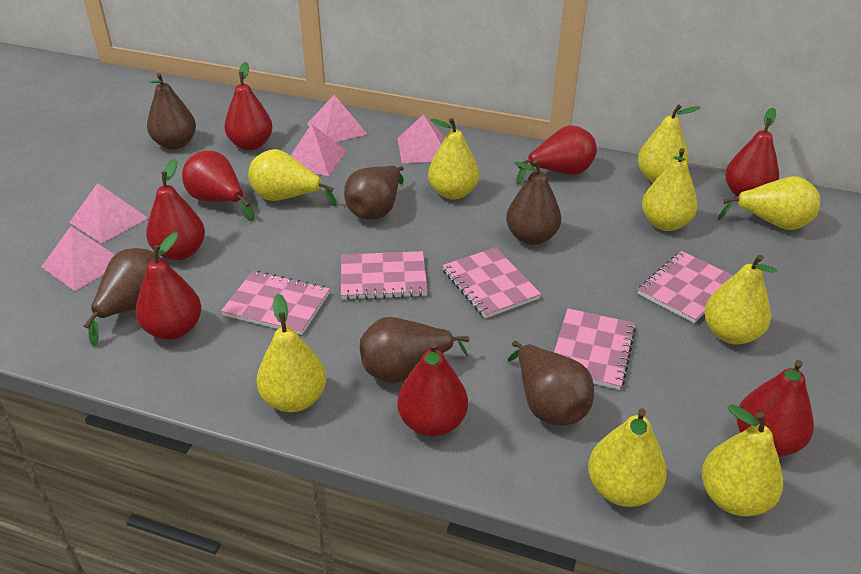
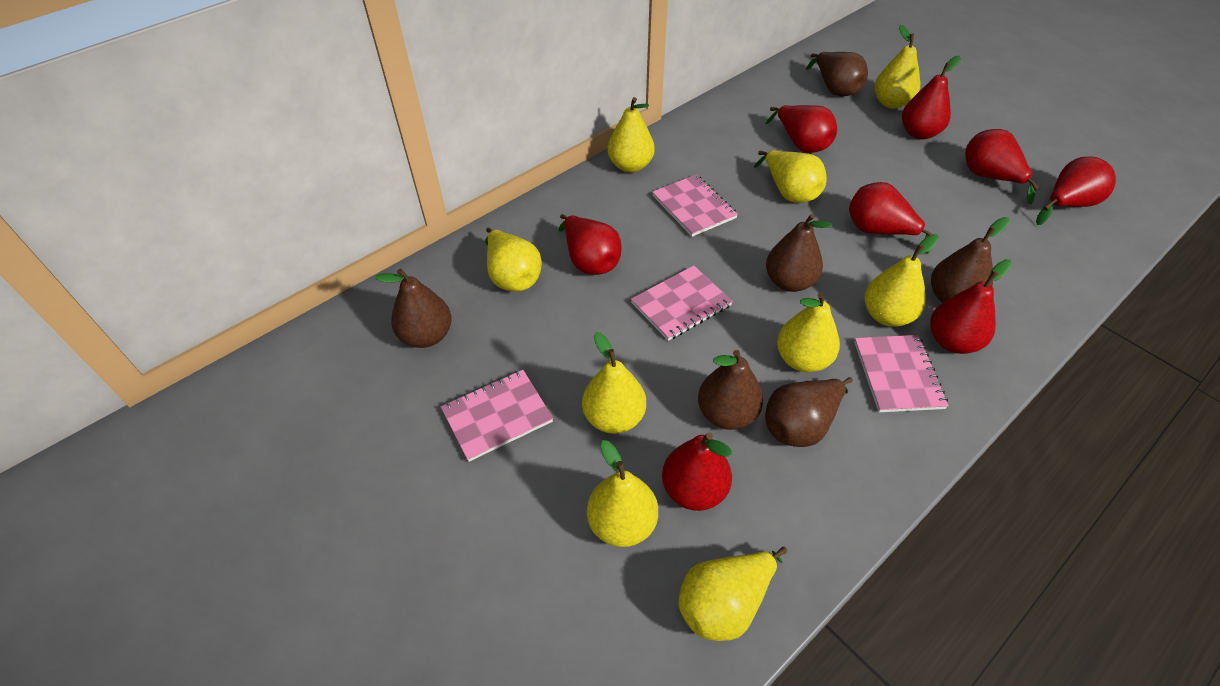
pink notebook: 5 -> 4
pink pyramid: 5 -> 0

